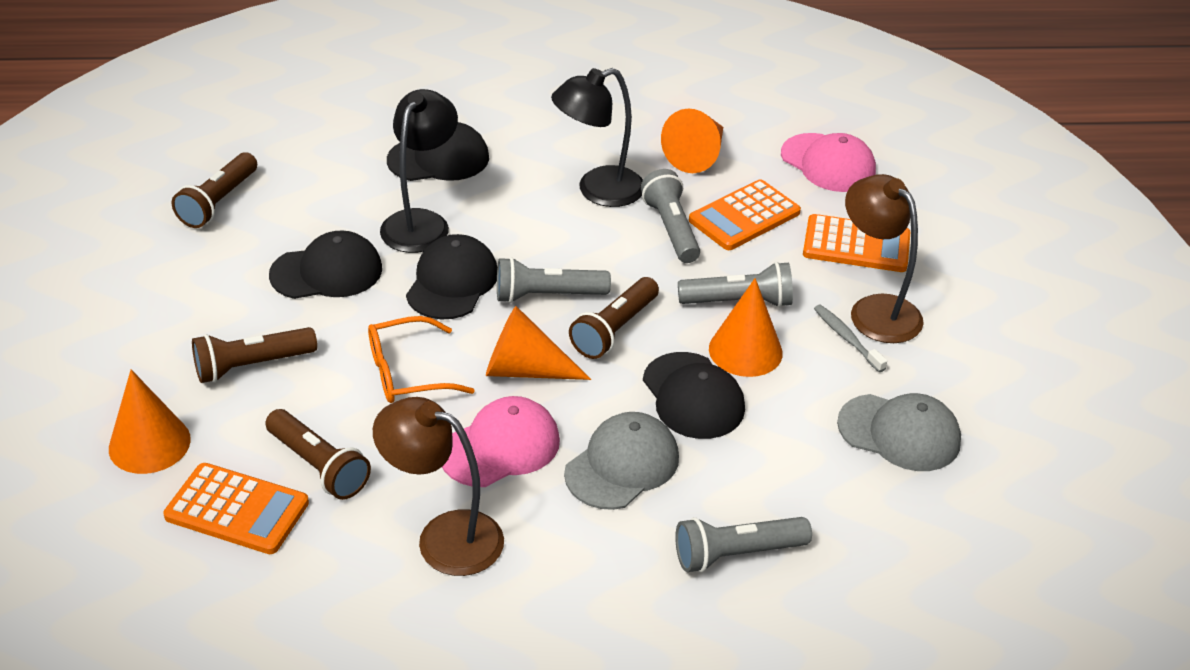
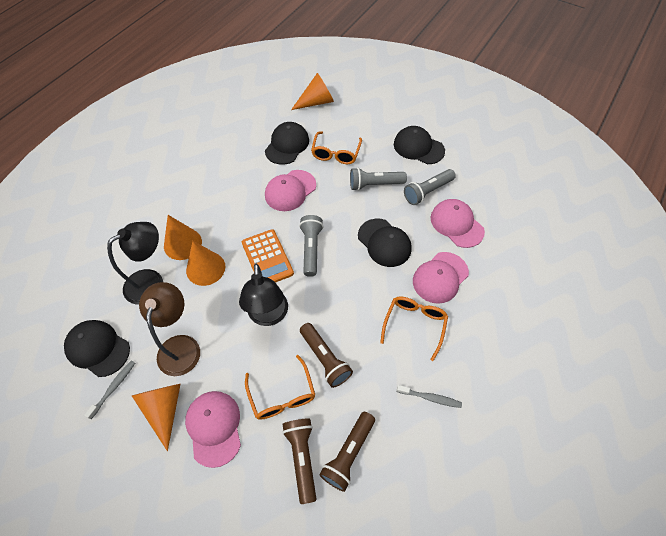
brown flashlight: 4 -> 3
brown lamp: 2 -> 1
grey cap: 2 -> 0
grey flashlight: 4 -> 3
grey toothbrush: 1 -> 2
orange calculator: 3 -> 1
orange glasses: 1 -> 3
pink cap: 2 -> 4

